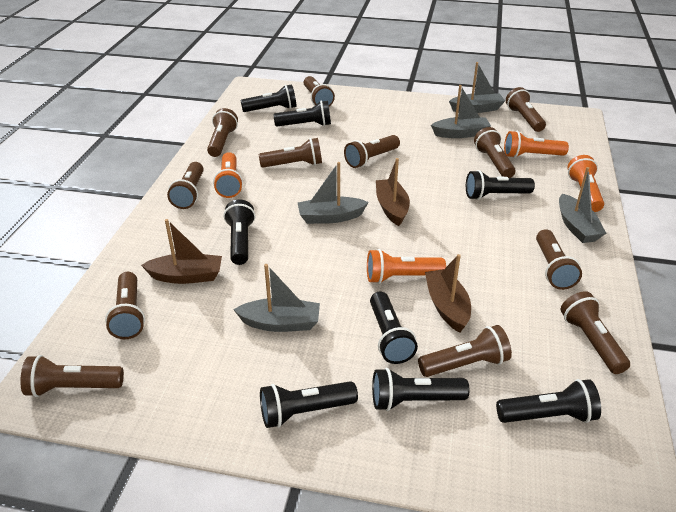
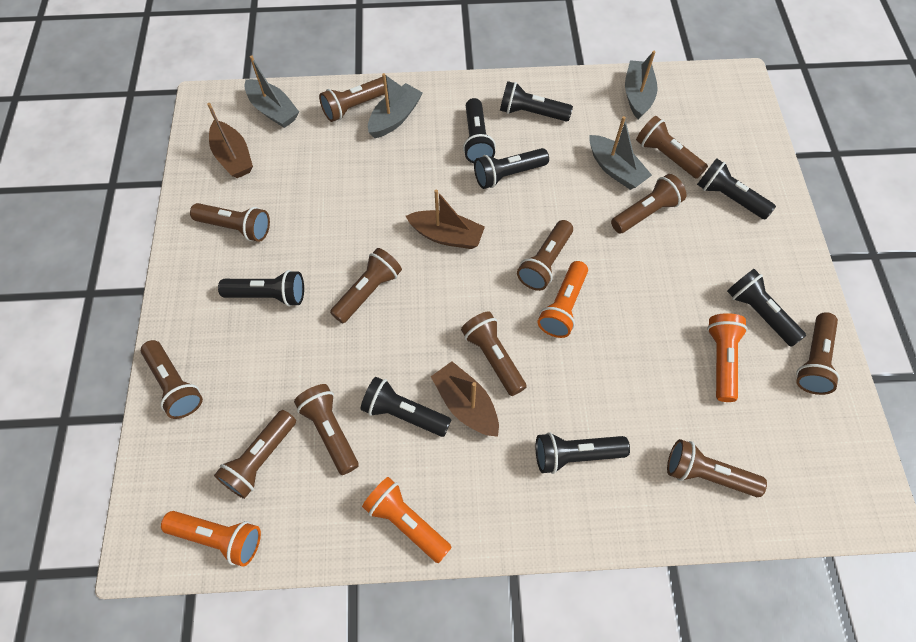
grey boat: 5 -> 4

